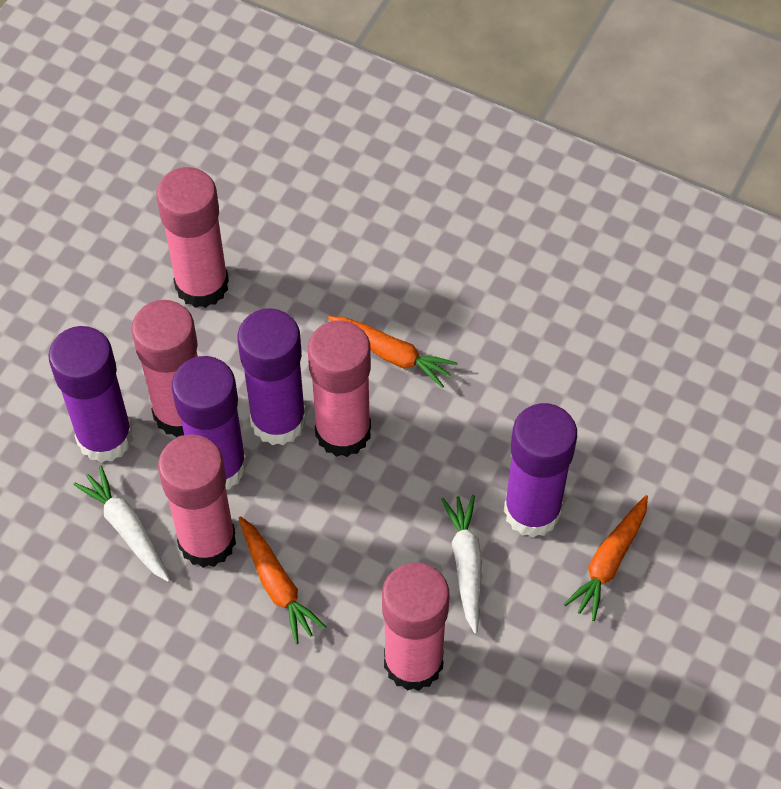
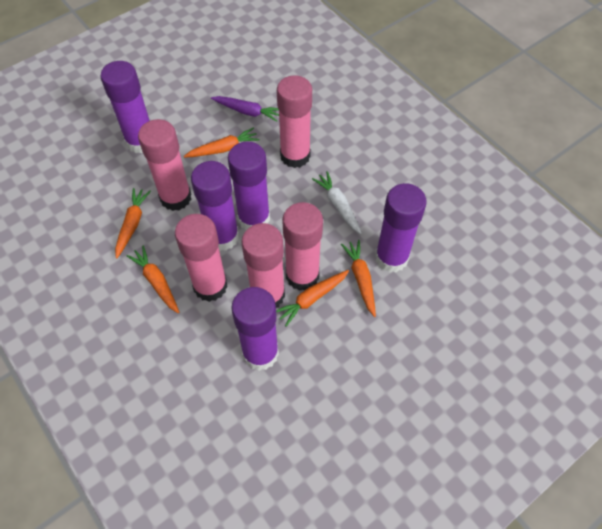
orange carrot: 3 -> 5
purple carrot: 0 -> 1
purple glue stick: 4 -> 5
white carrot: 2 -> 1

